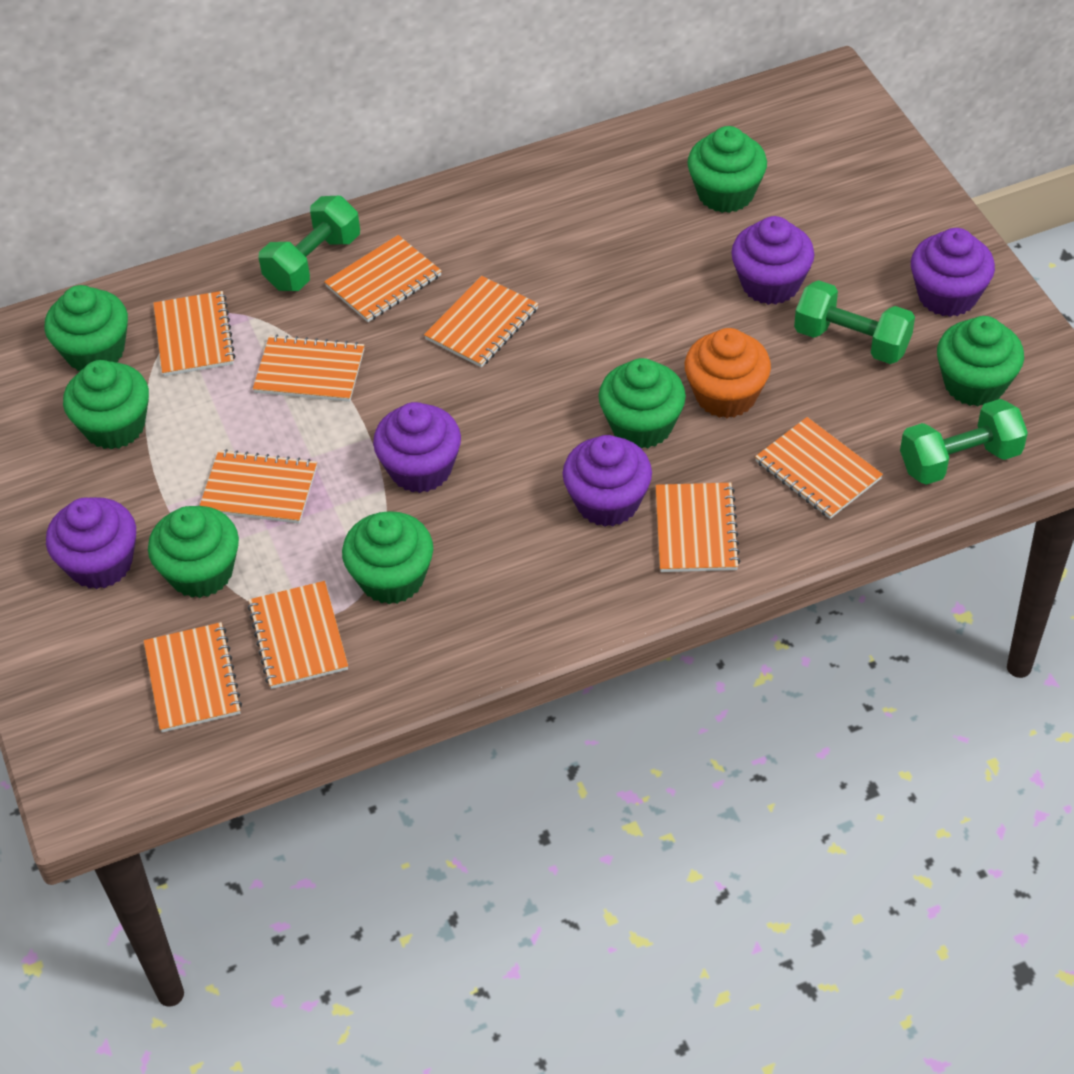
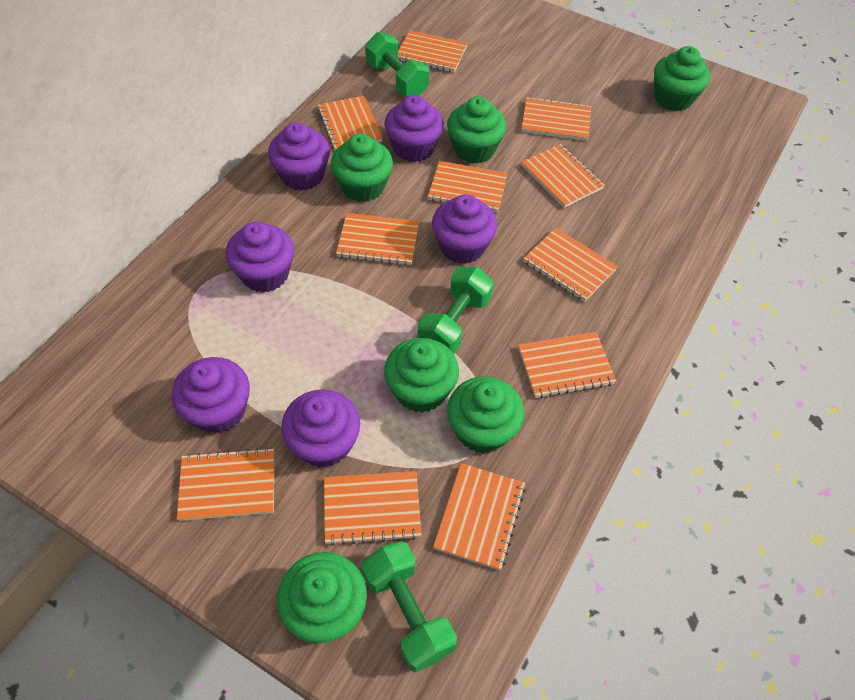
green cupcake: 7 -> 6
orange cupcake: 1 -> 0
orange notebook: 9 -> 11
purple cupcake: 5 -> 6

